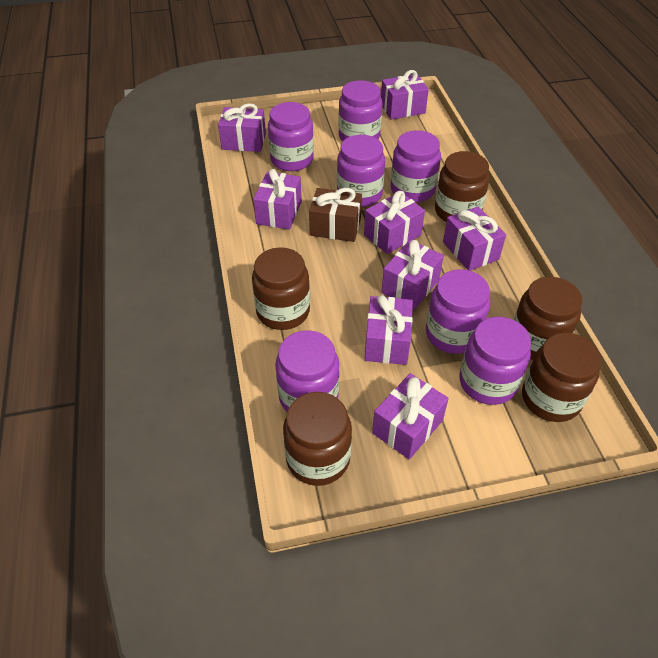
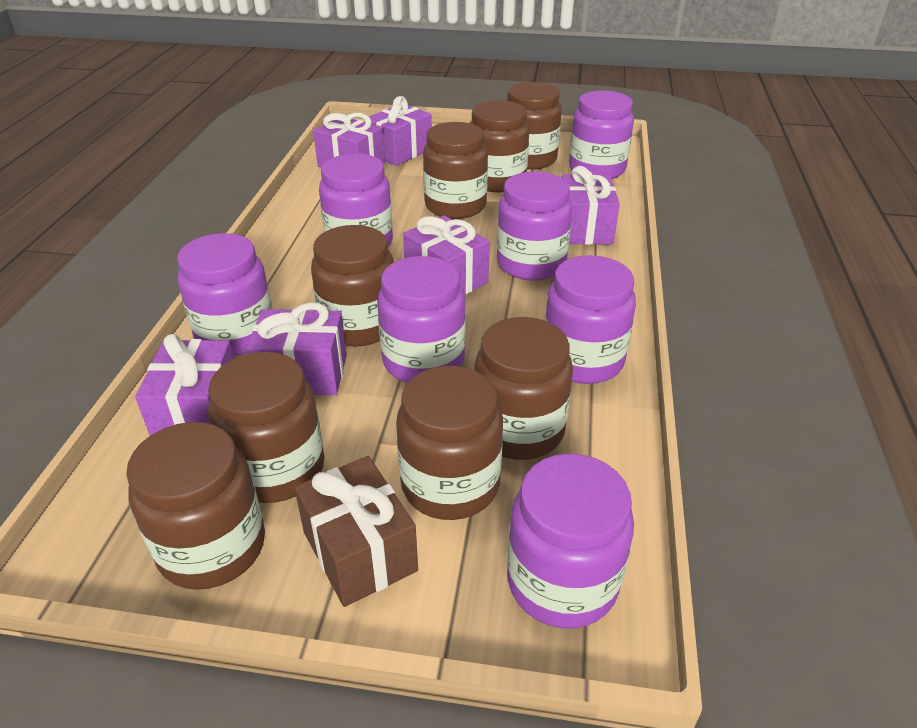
brown jar: 5 -> 8
purple gift: 8 -> 6

